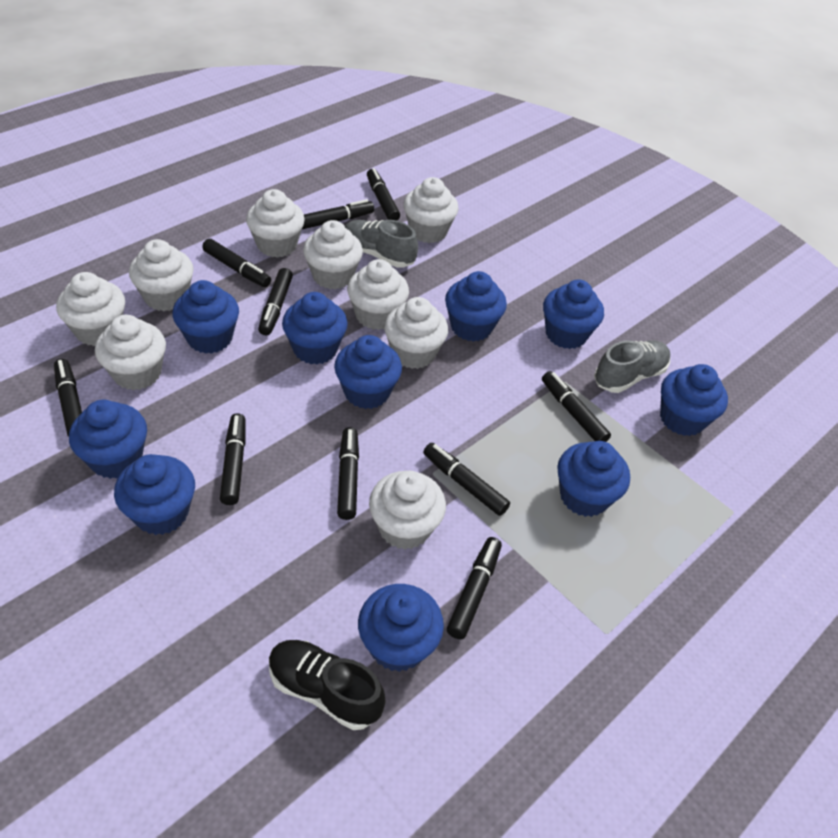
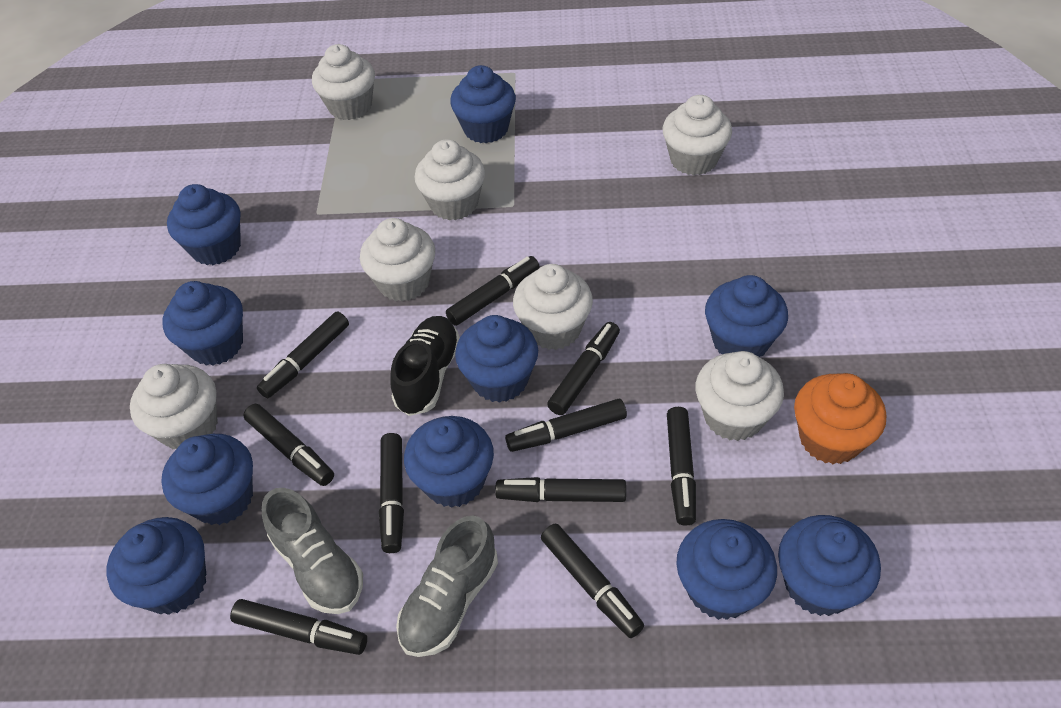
orange cupcake: 0 -> 1
white cupcake: 9 -> 7

